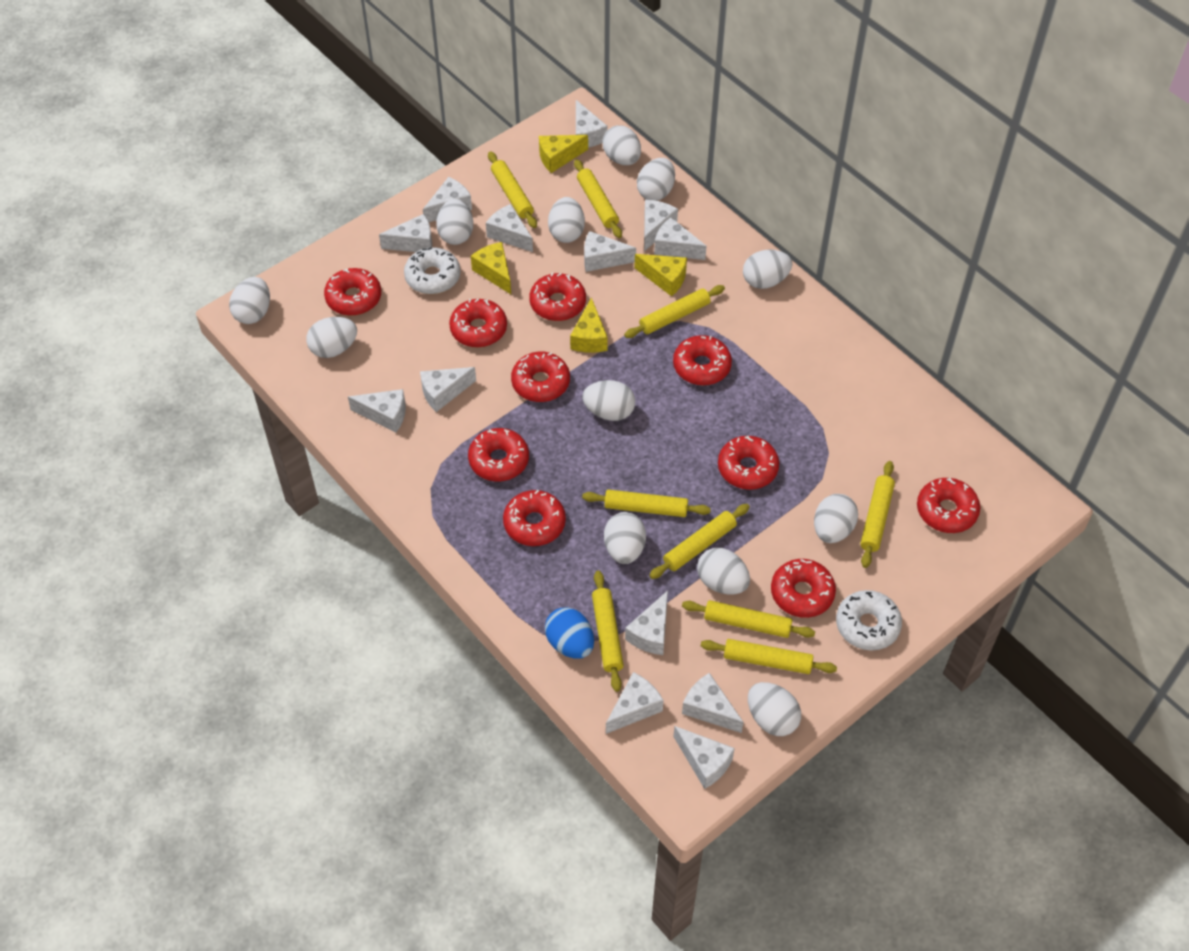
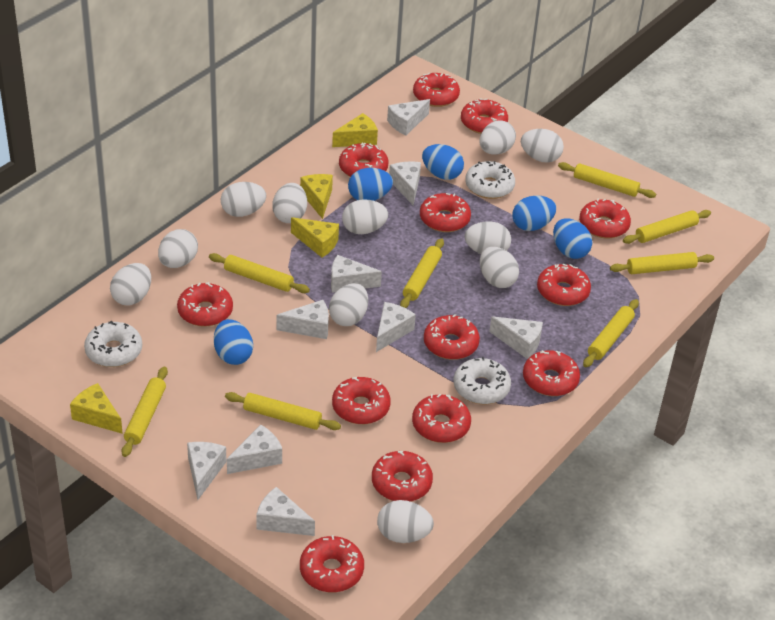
blue egg: 1 -> 5
red donut: 10 -> 13
white cheese: 13 -> 9
white donut: 2 -> 3
white egg: 12 -> 11
yellow rolling pin: 9 -> 8

